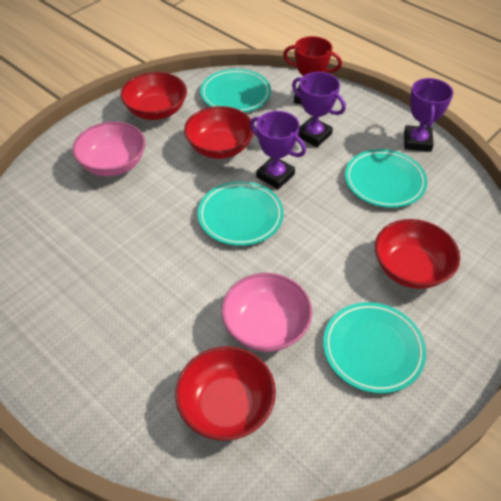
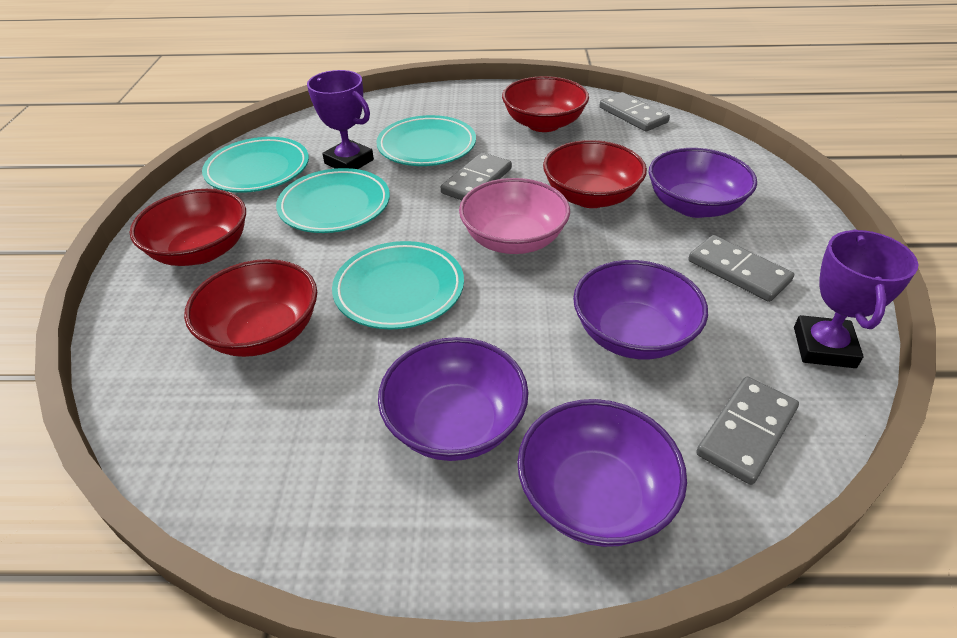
grey domino: 0 -> 4
pink bowl: 2 -> 1
purple bowl: 0 -> 4
purple trophy: 3 -> 2
red trophy: 1 -> 0

